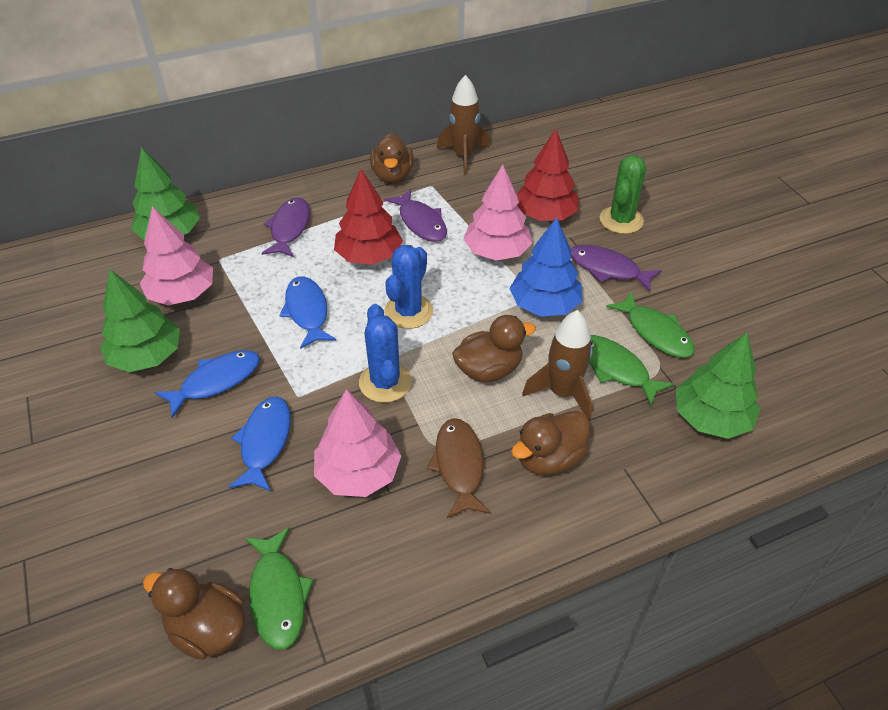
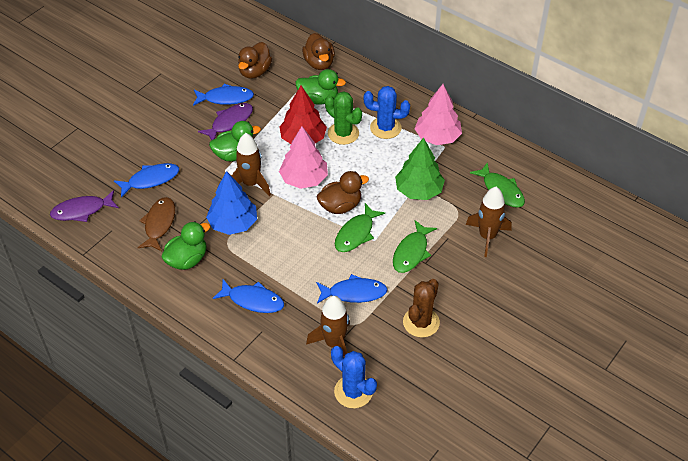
blue fish: 3 -> 4
brown cactus: 0 -> 1
brown duck: 4 -> 3
brown rocket: 2 -> 3
green duck: 0 -> 3
green tree: 3 -> 1
pink tree: 3 -> 2
purple fish: 3 -> 2
red tree: 2 -> 1

